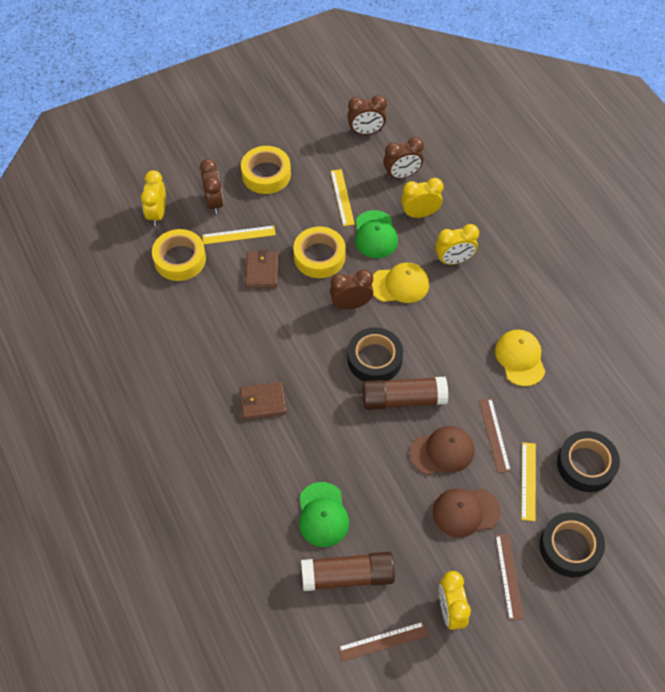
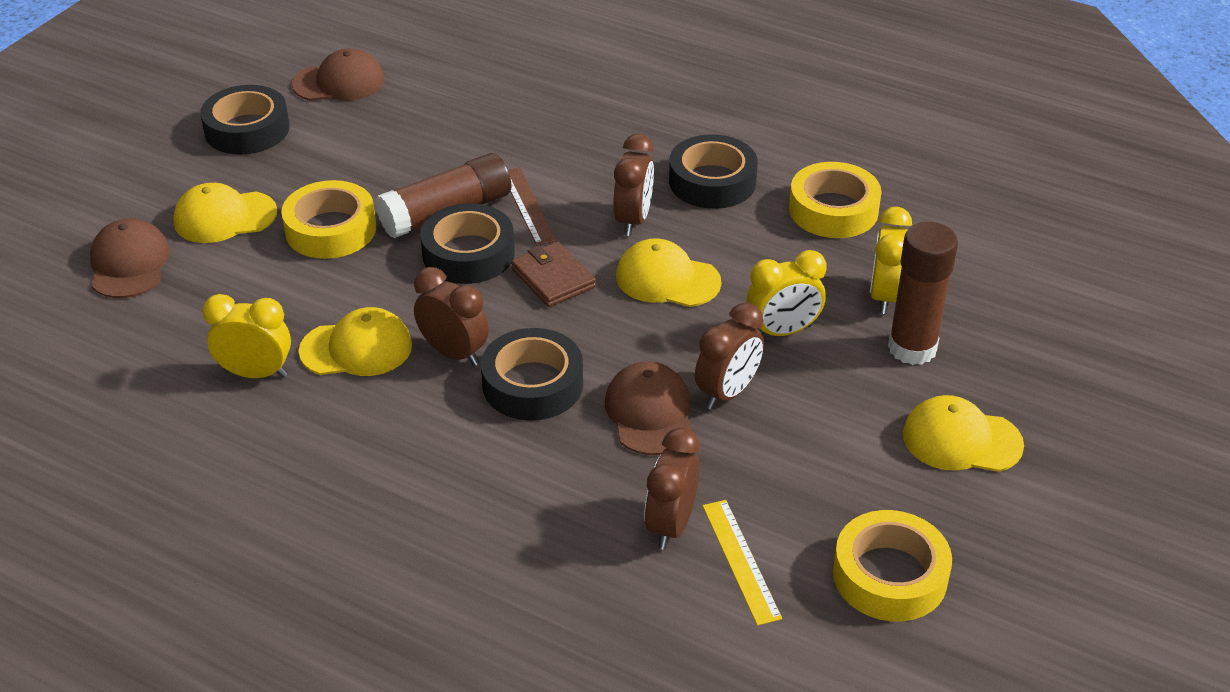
black tape: 3 -> 4
brown cap: 2 -> 3
brown ruler: 3 -> 1
brown wallet: 2 -> 1
green cap: 2 -> 0
yellow cap: 2 -> 4
yellow clock: 4 -> 3
yellow ruler: 3 -> 1

